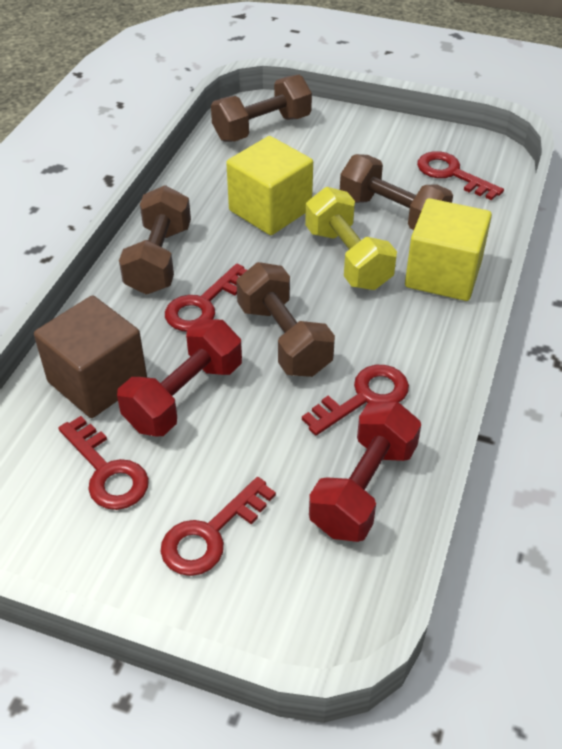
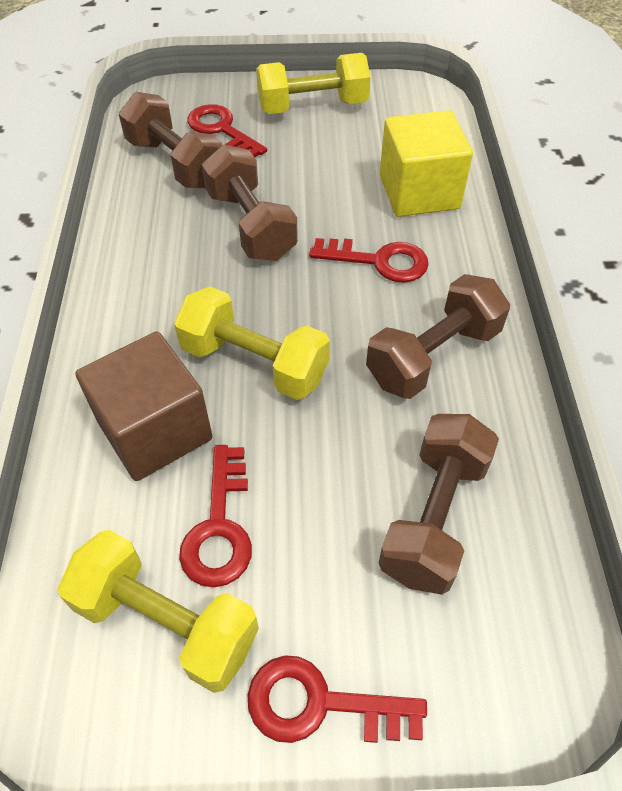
red dumbbell: 2 -> 0
red key: 5 -> 4
yellow cube: 2 -> 1
yellow dumbbell: 1 -> 3

